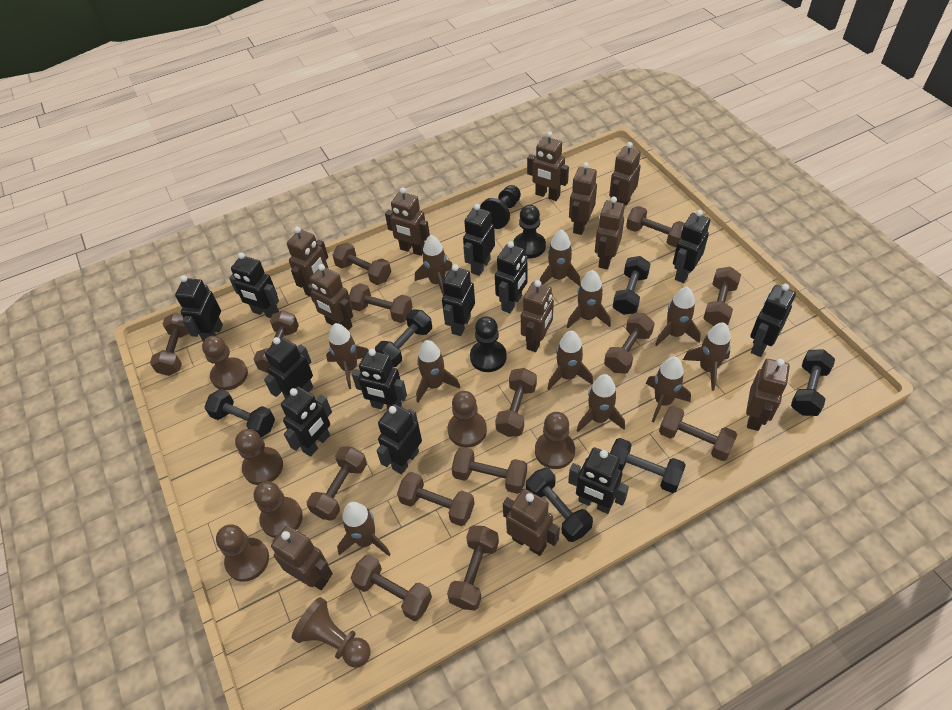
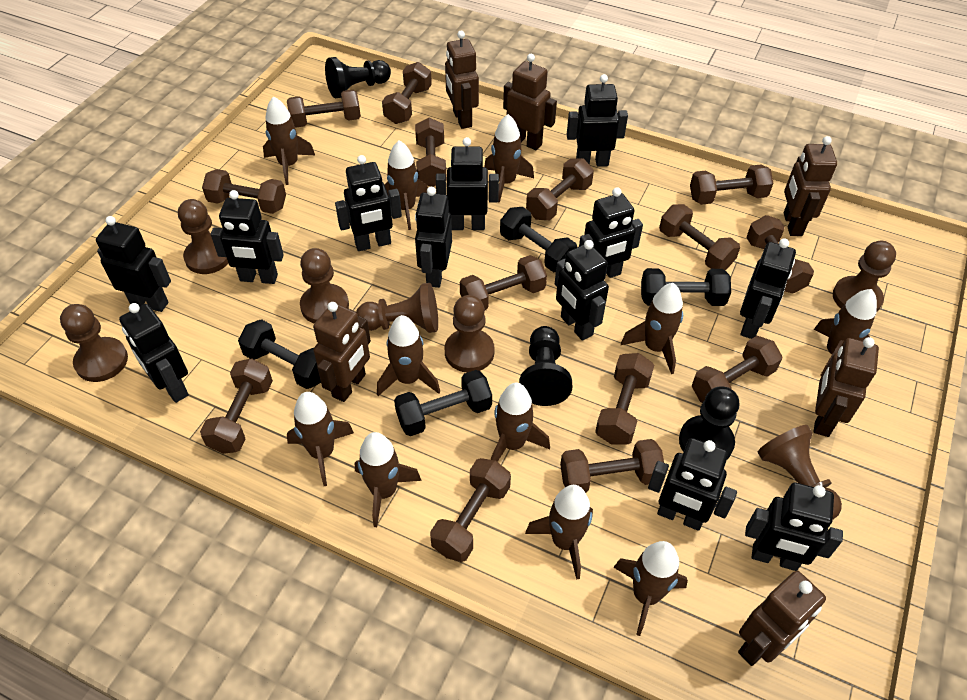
black dumbbell: 6 -> 4
brown robot: 11 -> 6

